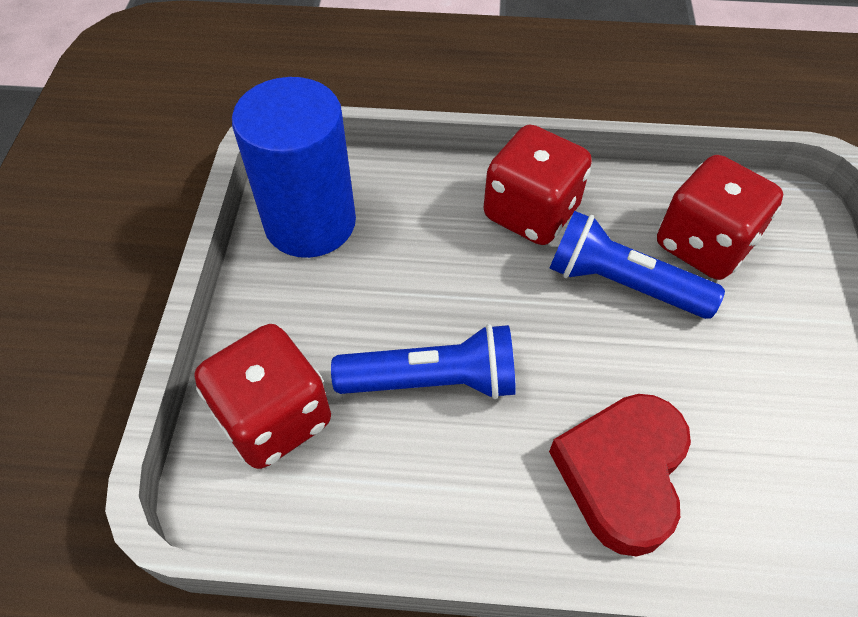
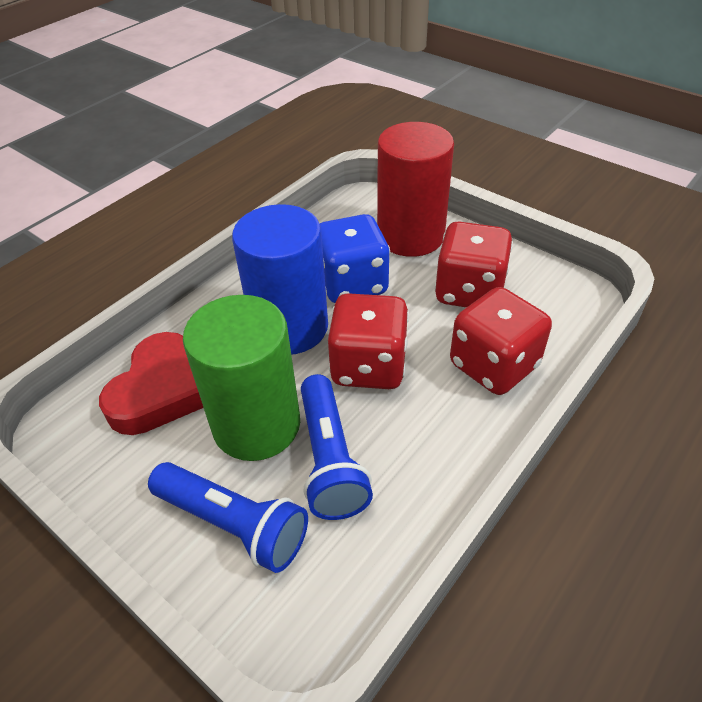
blue dice: 0 -> 1
green cylinder: 0 -> 1
red cylinder: 0 -> 1

